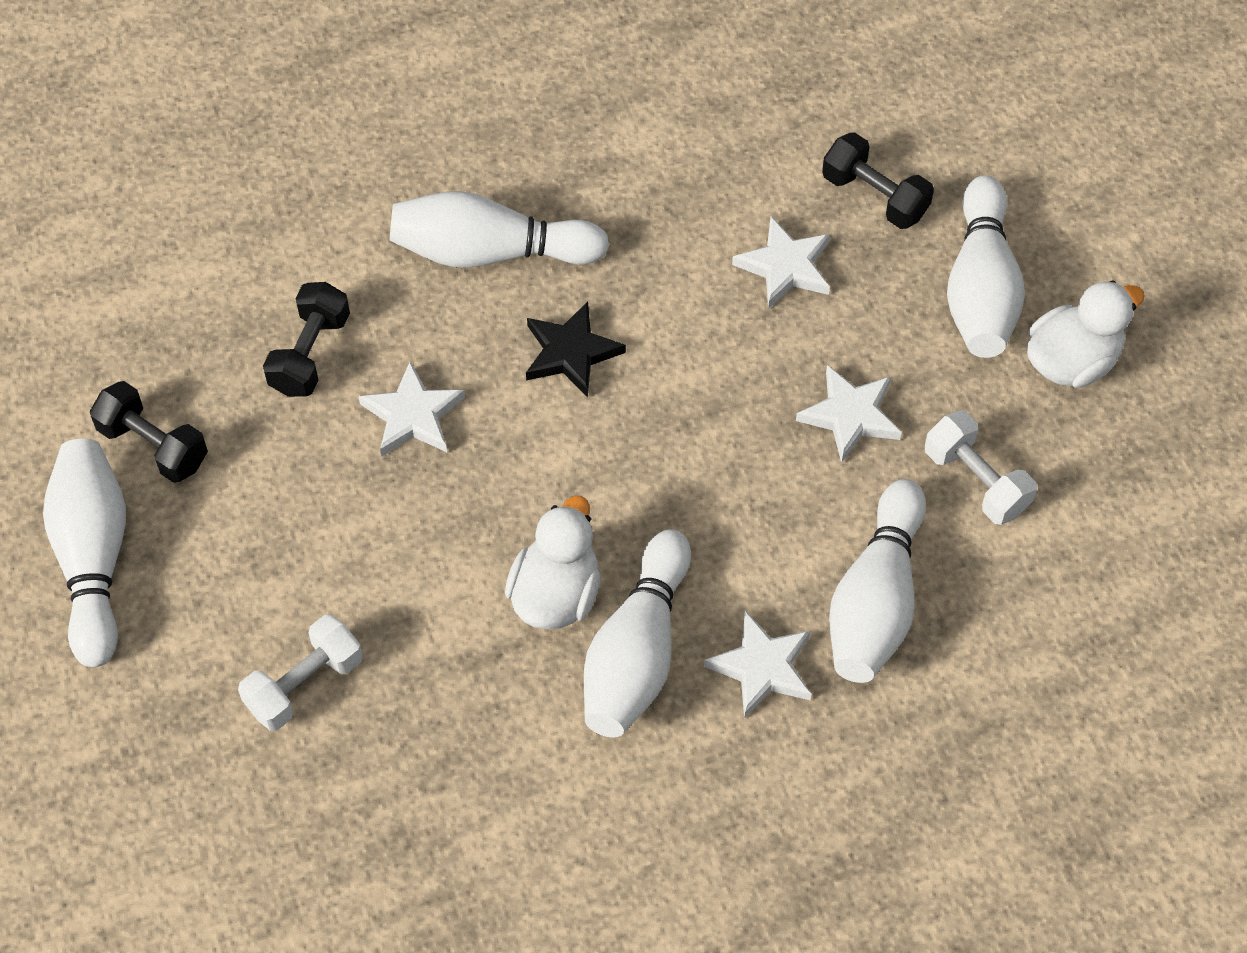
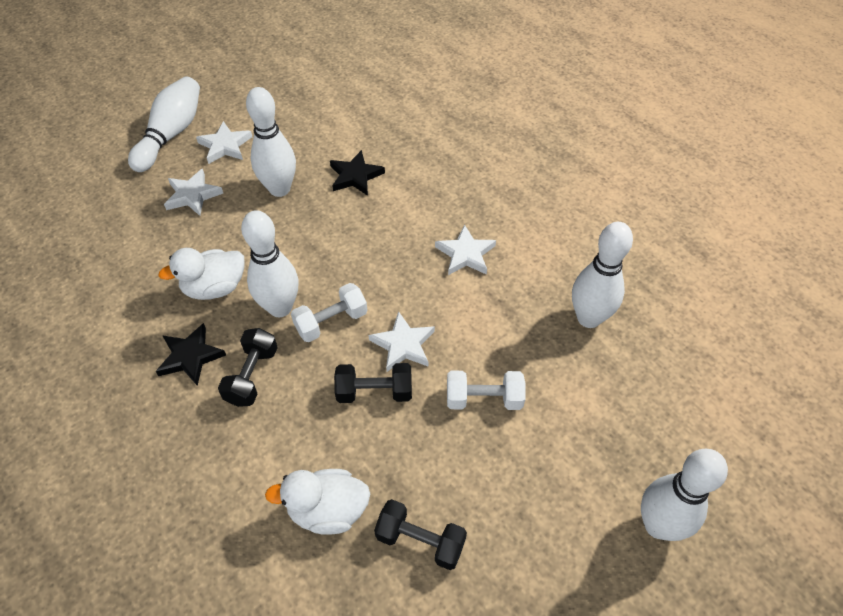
black star: 1 -> 2

